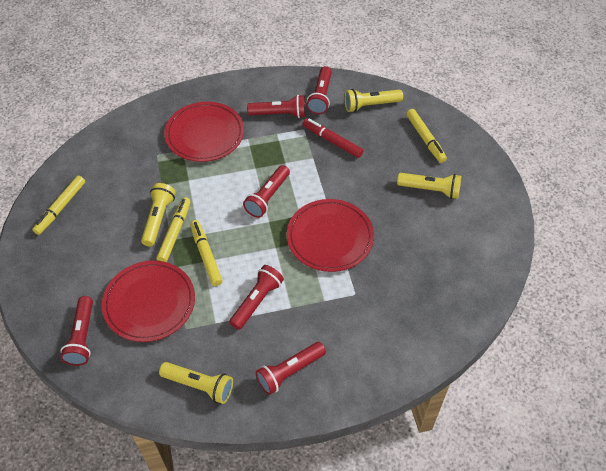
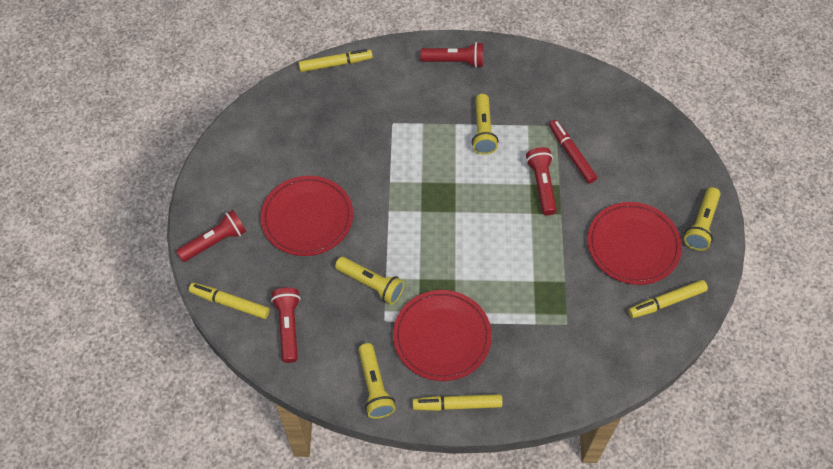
red flashlight: 6 -> 4

